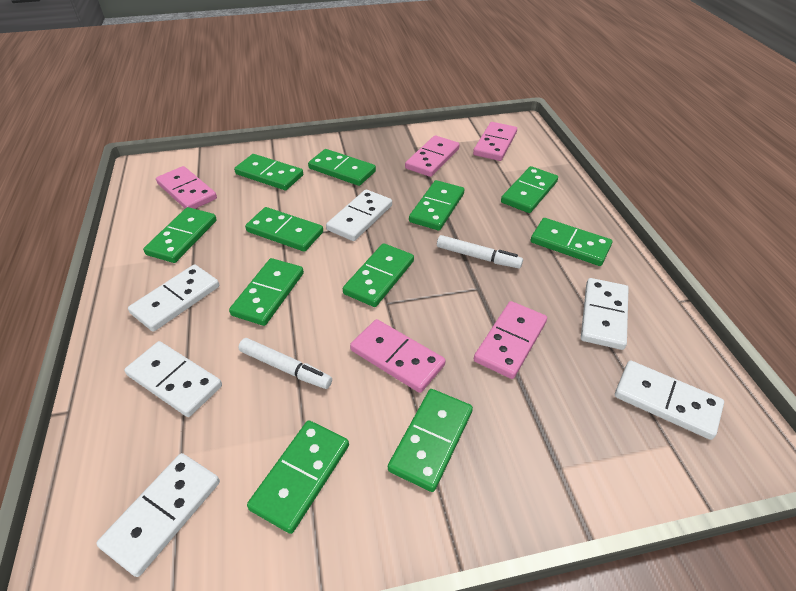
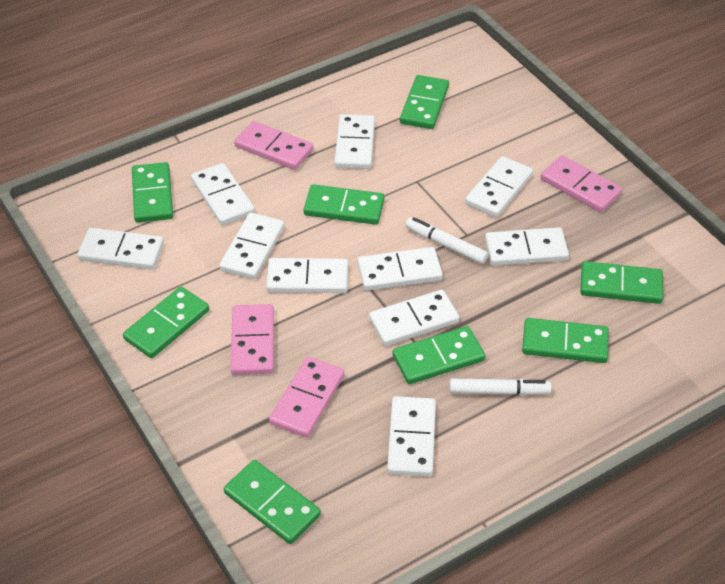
green domino: 11 -> 8
pink domino: 5 -> 4
white domino: 6 -> 10

